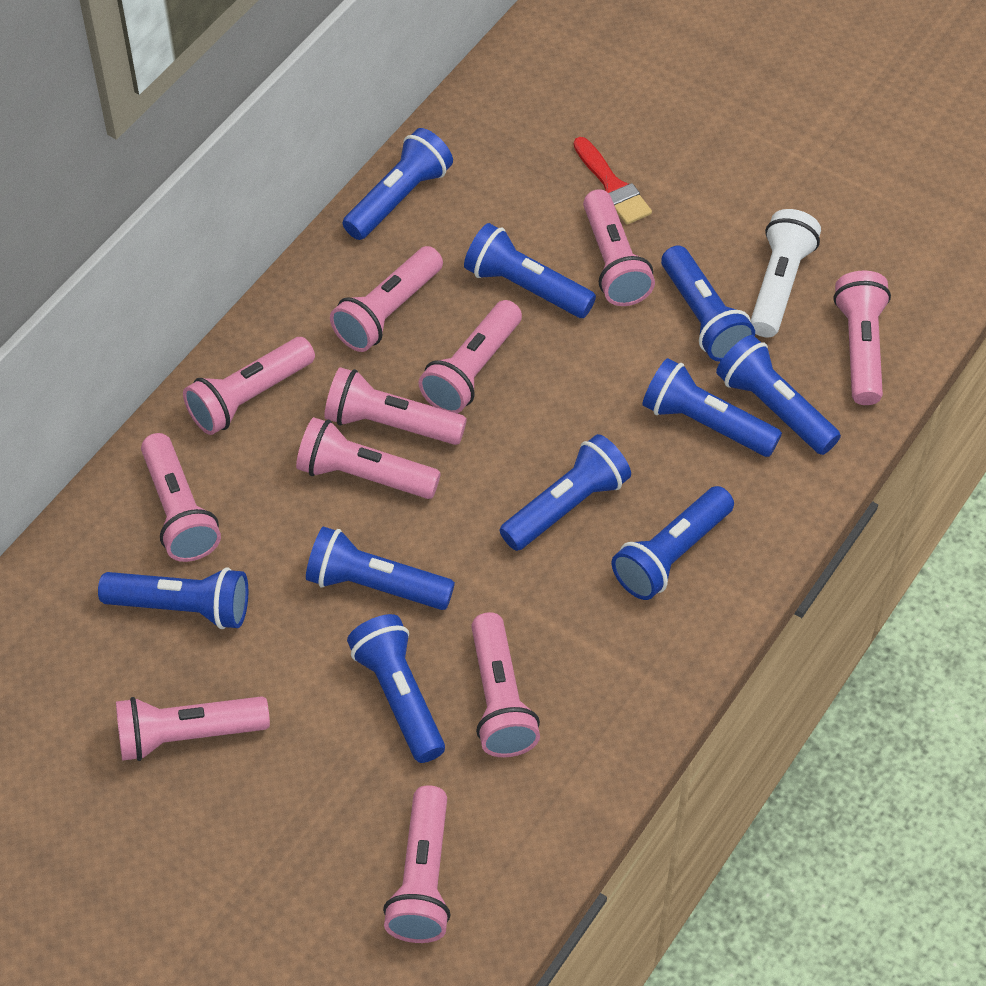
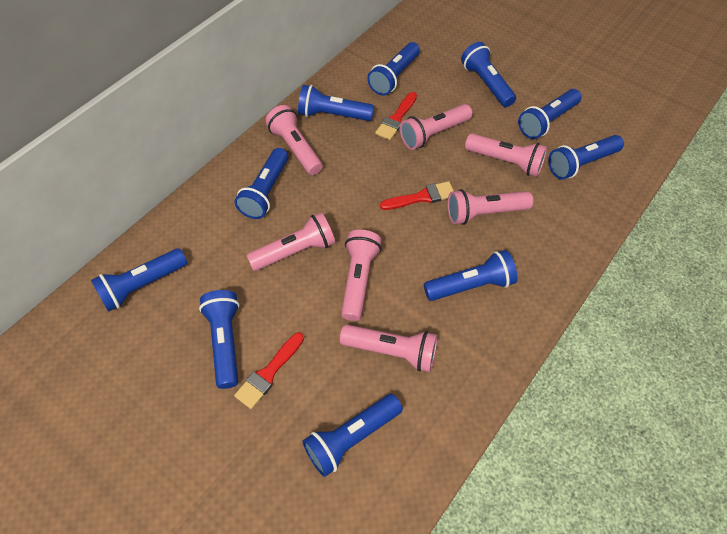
pink flashlight: 11 -> 7
red brush: 1 -> 3
white flashlight: 1 -> 0

